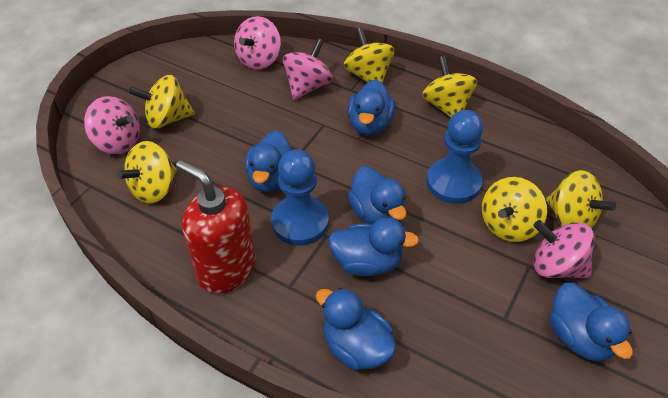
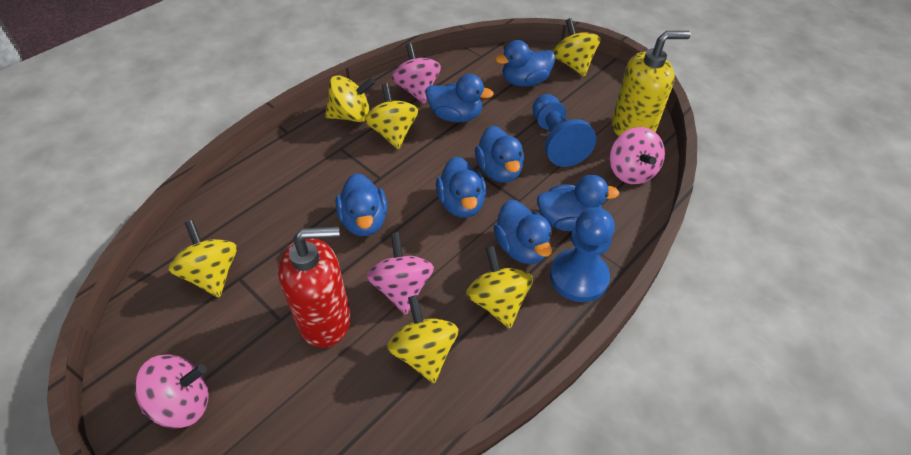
blue duck: 6 -> 7
yellow soap dispenser: 0 -> 1

